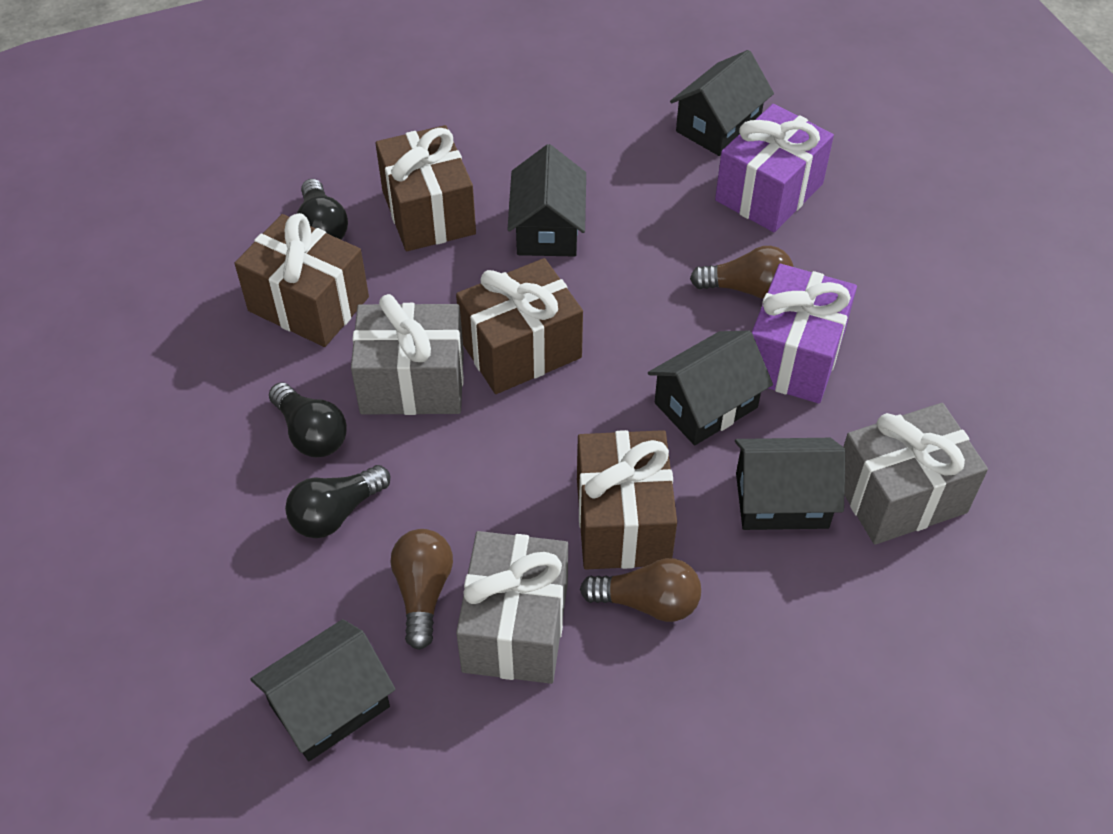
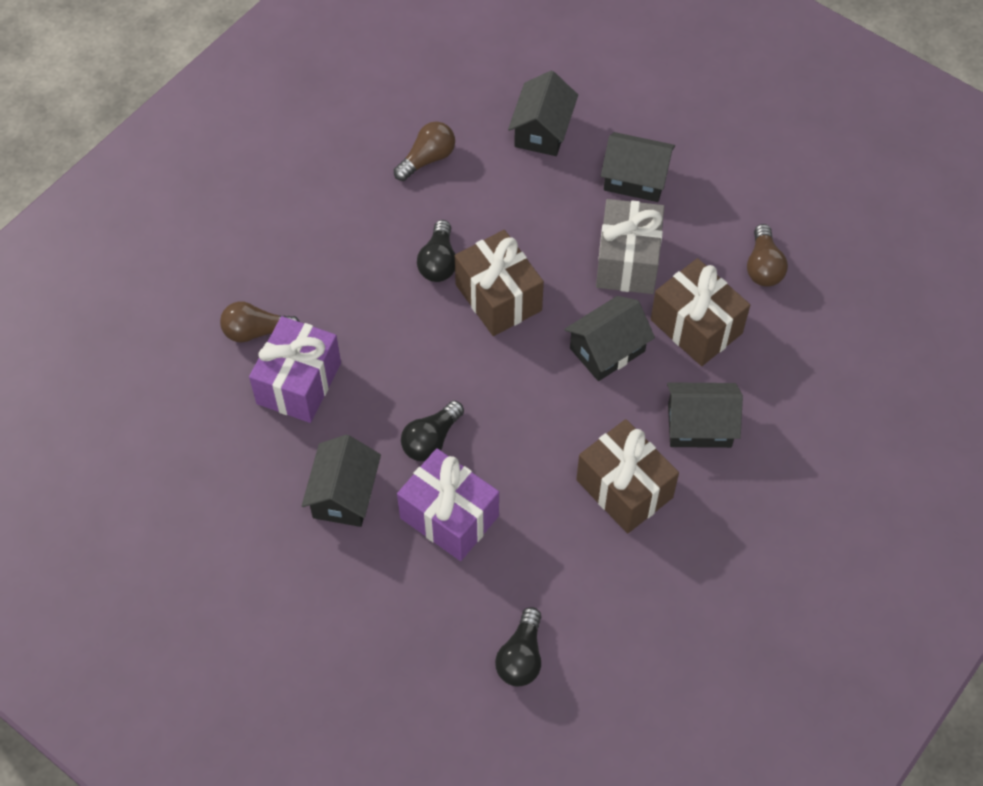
brown gift: 4 -> 3
grey gift: 3 -> 1

